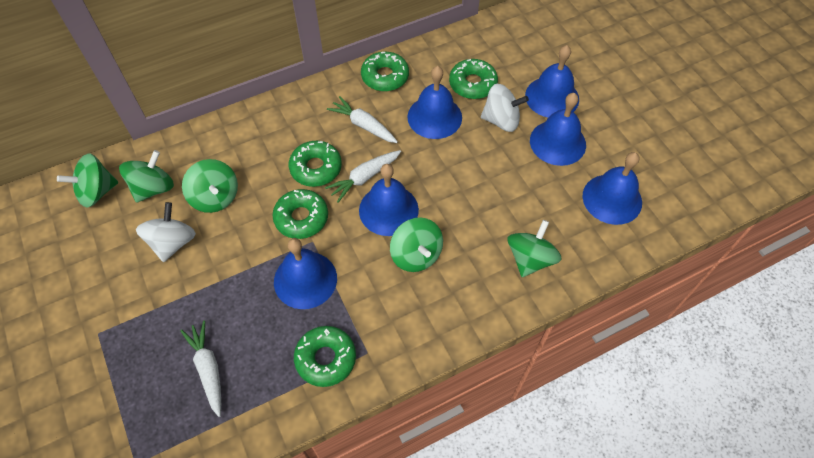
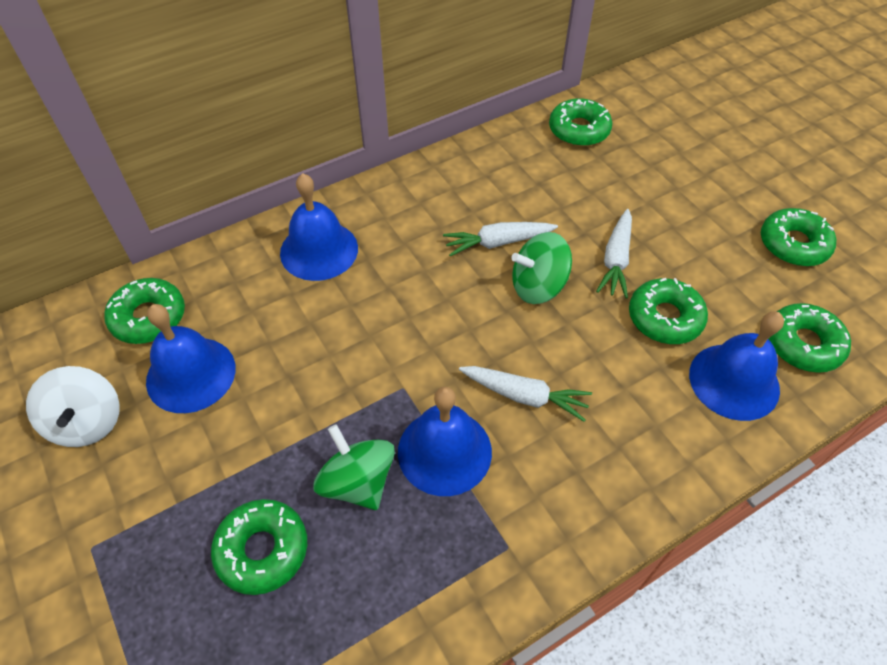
blue bell: 6 -> 4
green donut: 5 -> 6
green spinning top: 5 -> 2
white spinning top: 2 -> 1

